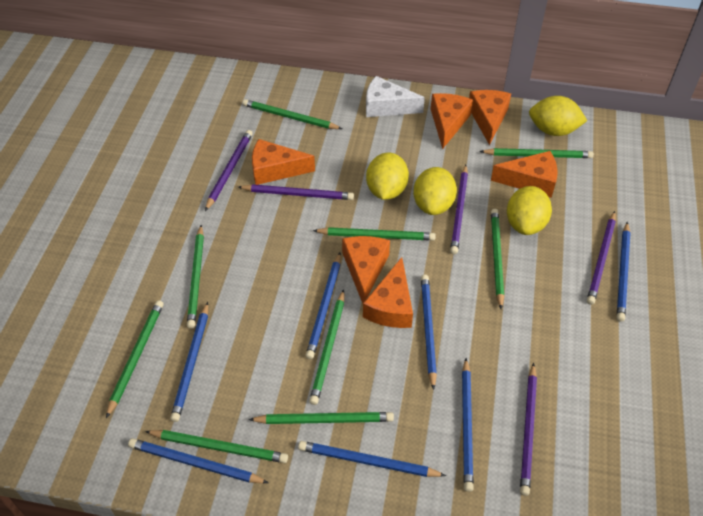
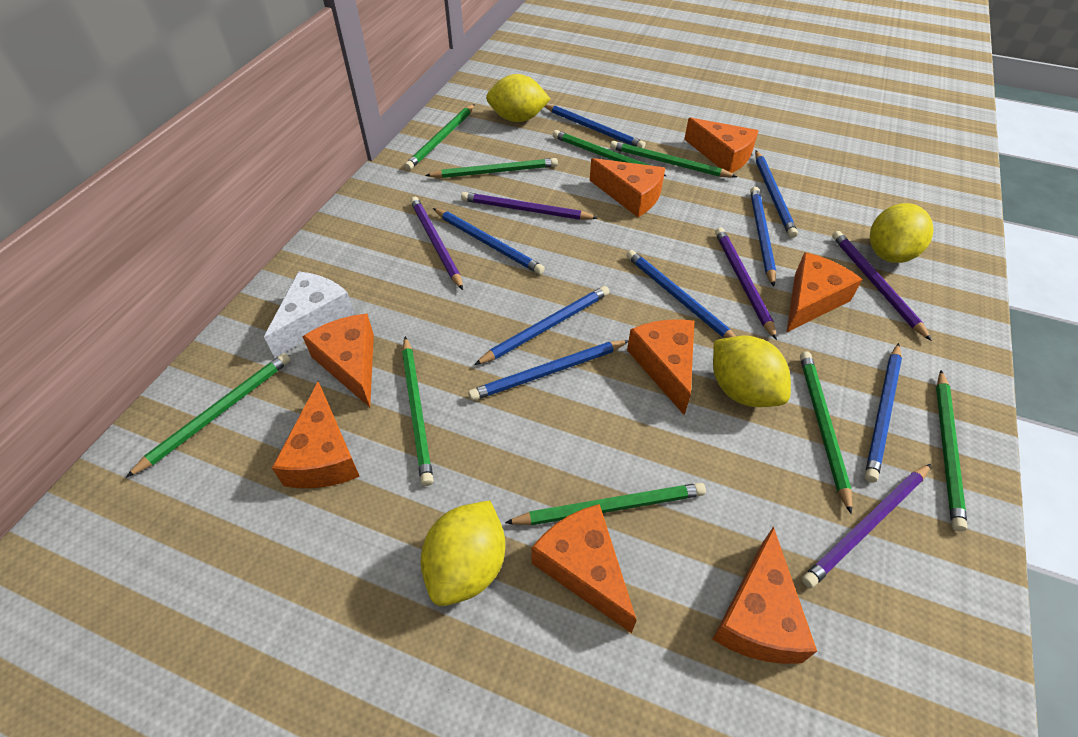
blue pencil: 7 -> 8
orange cheese: 6 -> 8

